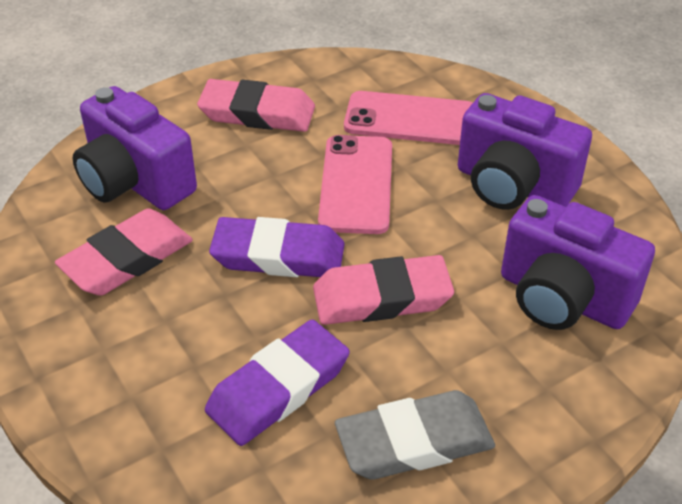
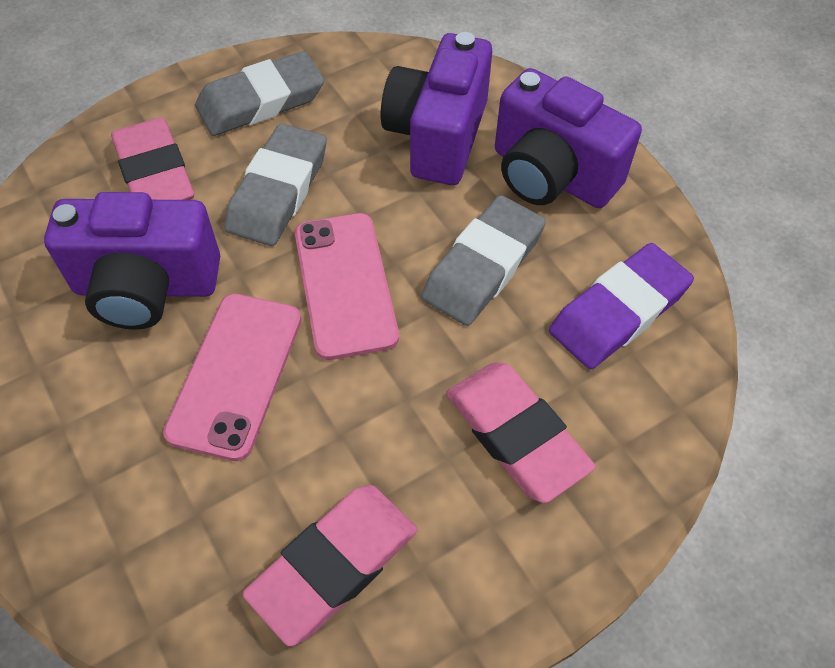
grey eraser: 1 -> 3
purple eraser: 2 -> 1

